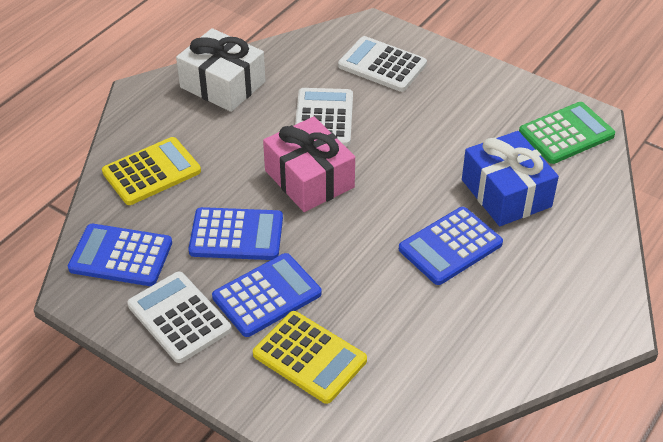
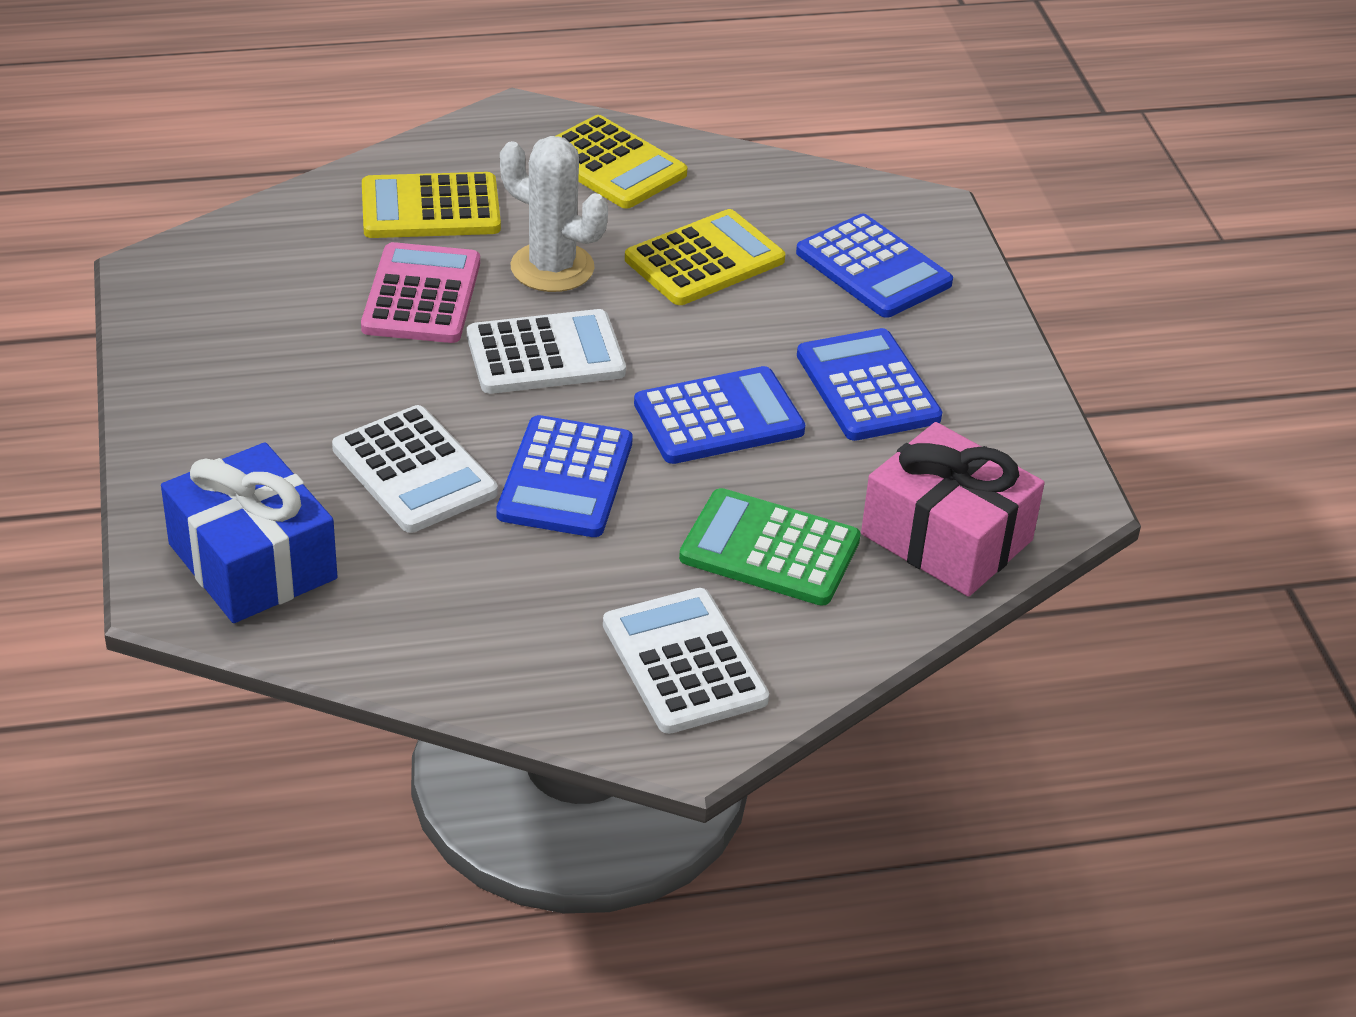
pink calculator: 0 -> 1
white cactus: 0 -> 1
white gift: 1 -> 0
yellow calculator: 2 -> 3

